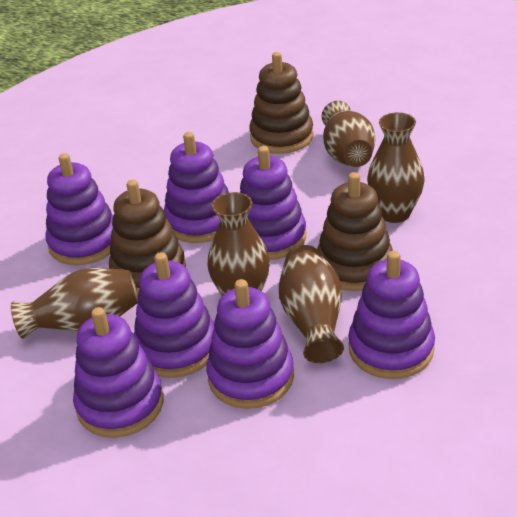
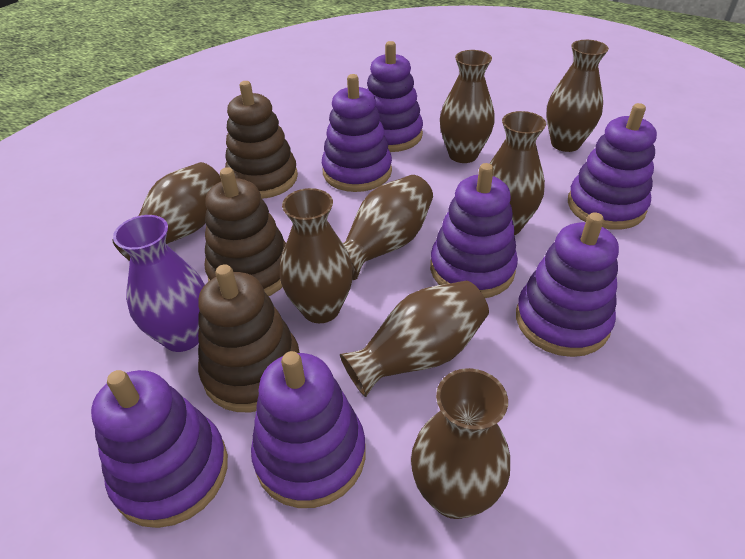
brown vase: 5 -> 8
purple vase: 0 -> 1

